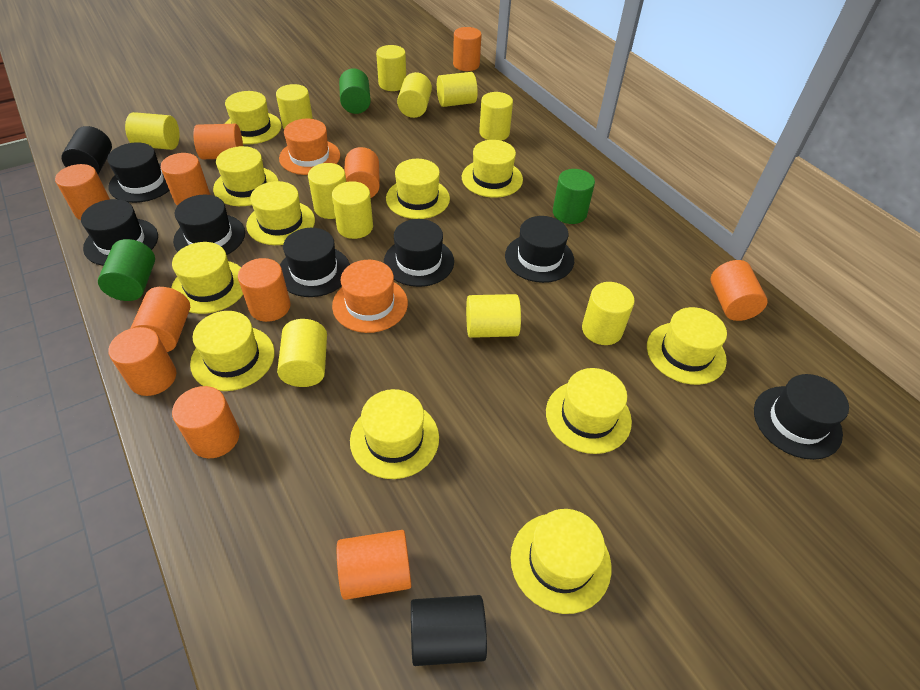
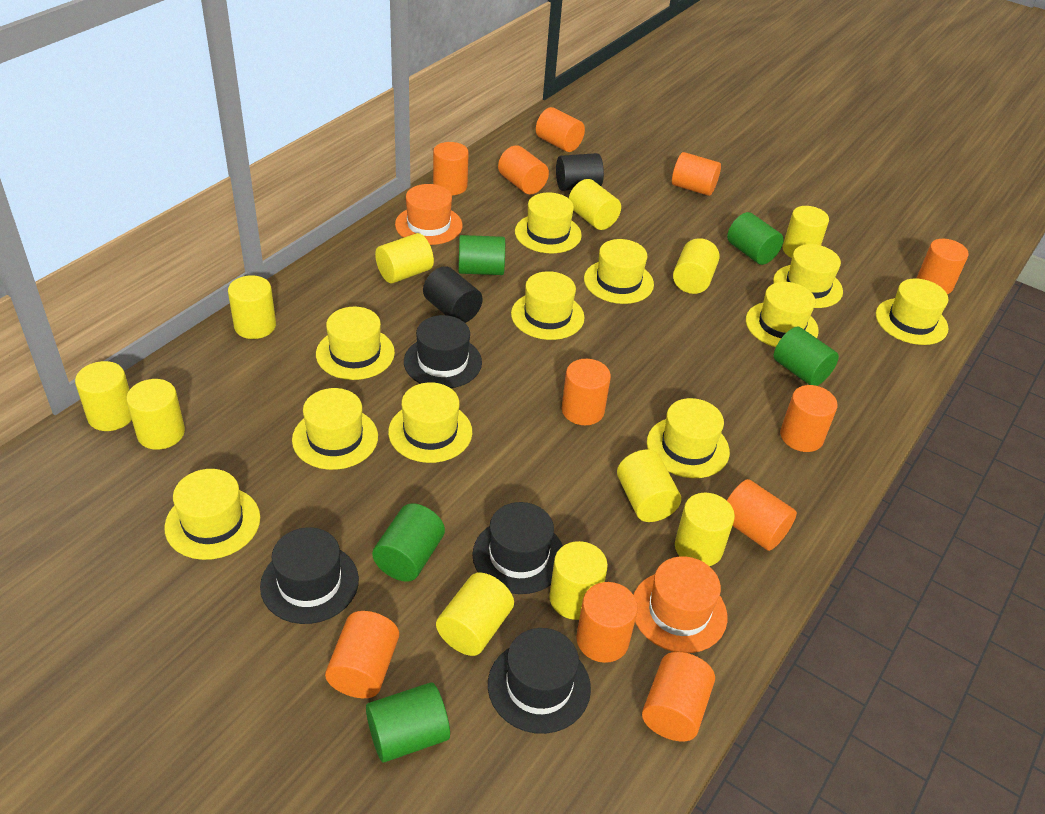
black hat: 7 -> 4
green cylinder: 3 -> 5

